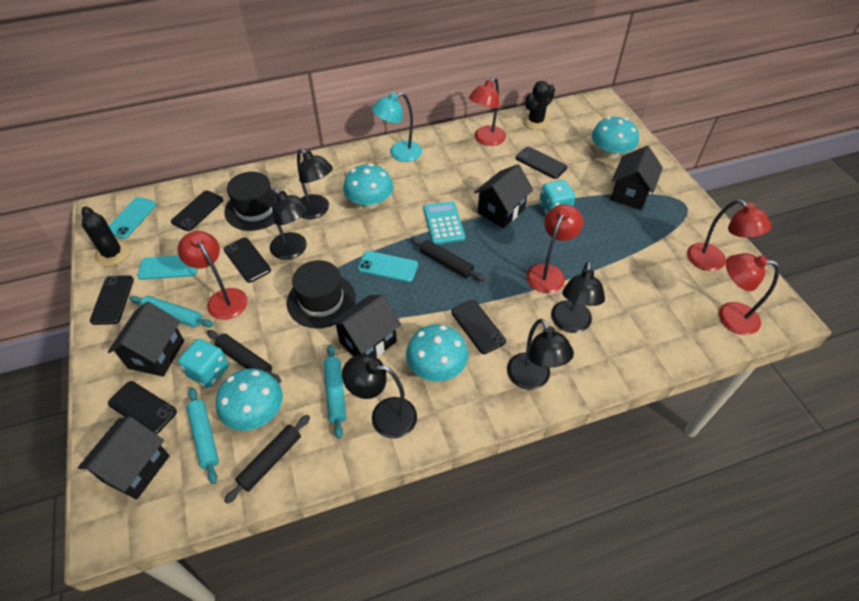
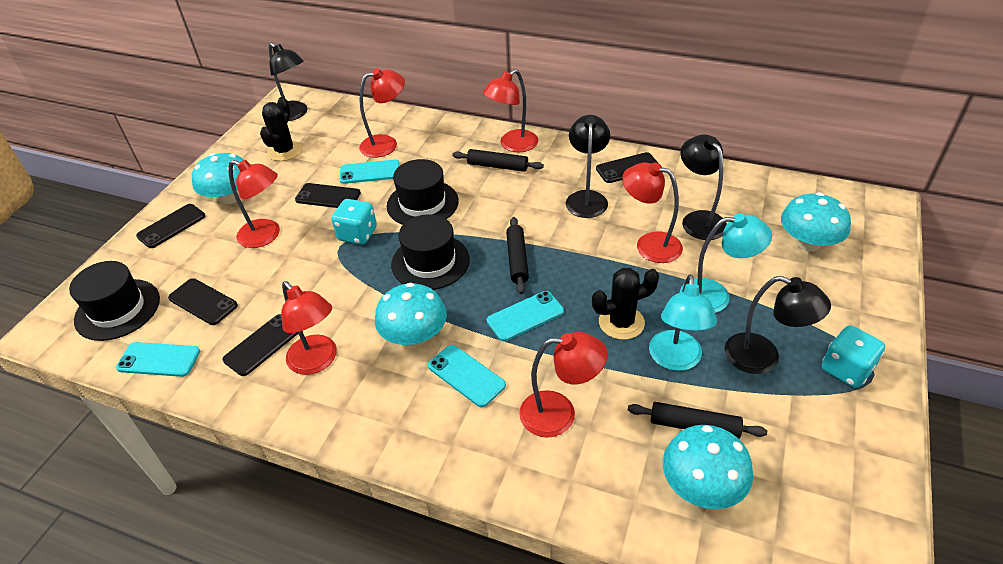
black hat: 2 -> 3
black house: 5 -> 0
black lamp: 5 -> 4
black phone: 6 -> 5
red lamp: 5 -> 6
turquoise calculator: 1 -> 0
turquoise lamp: 1 -> 2
turquoise phone: 3 -> 4
turquoise rolling pin: 3 -> 0

